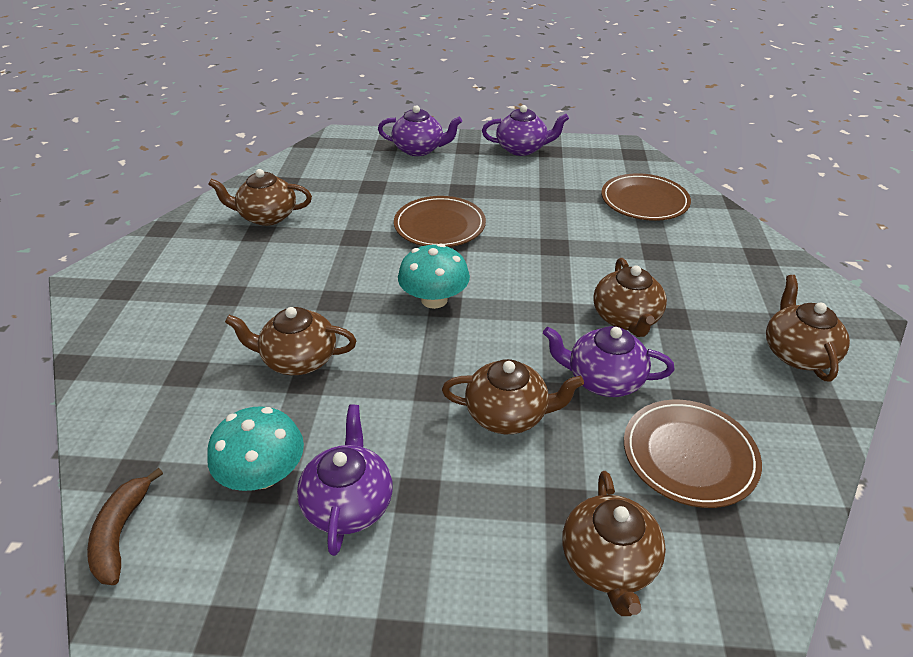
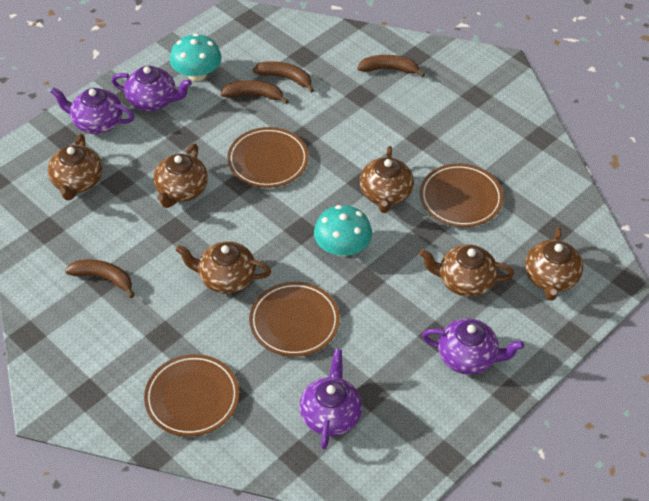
brown banana: 1 -> 4
brown plate: 3 -> 4

